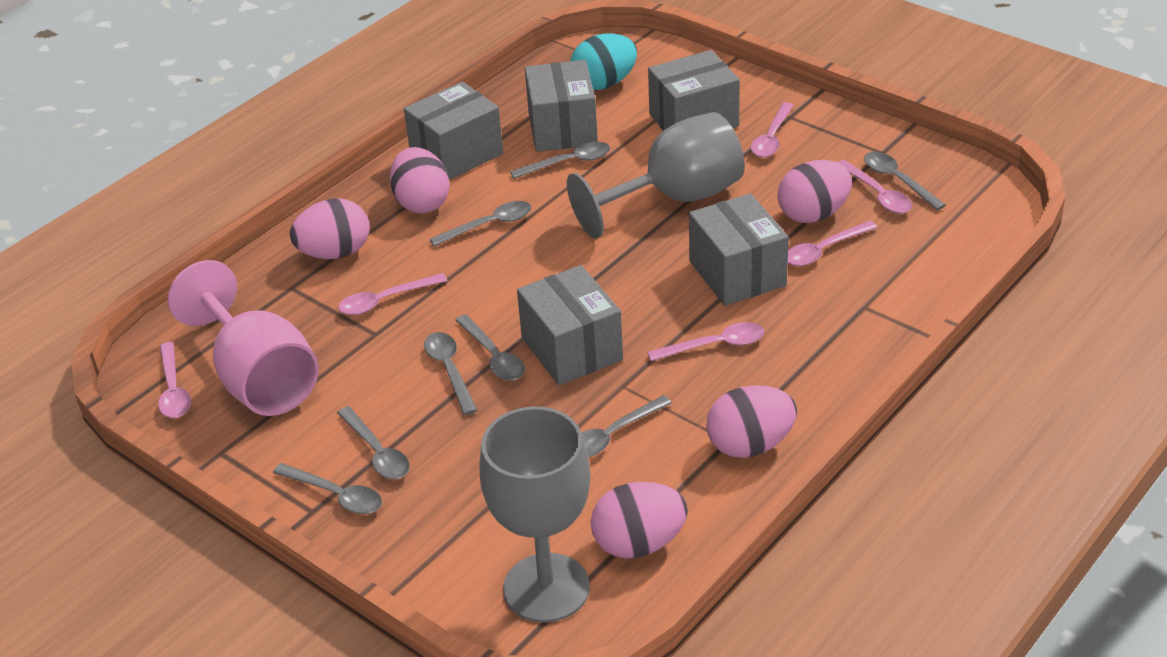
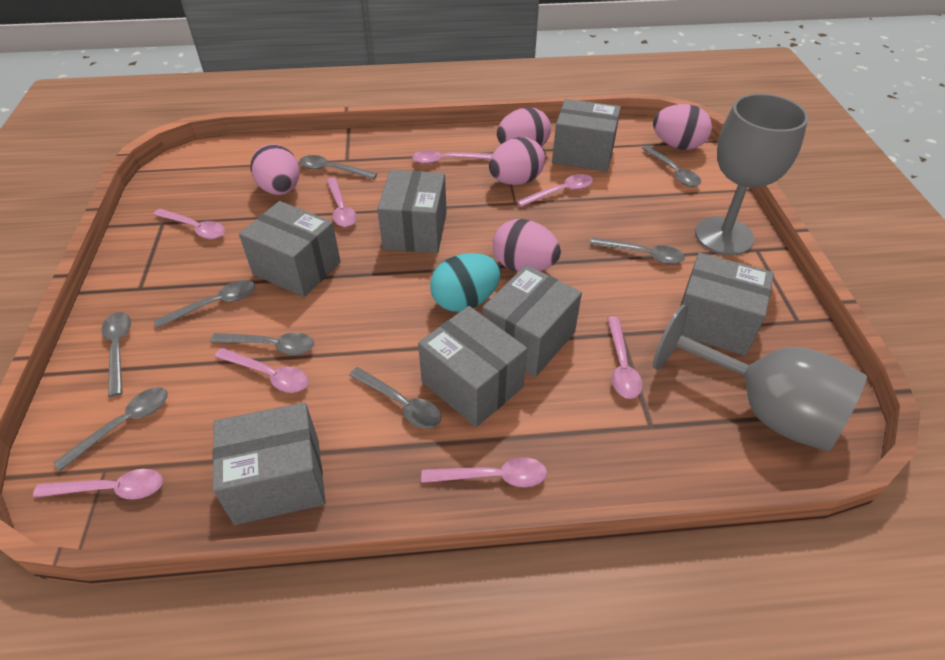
grey box: 5 -> 7
pink goblet: 1 -> 0
pink spoon: 6 -> 8

